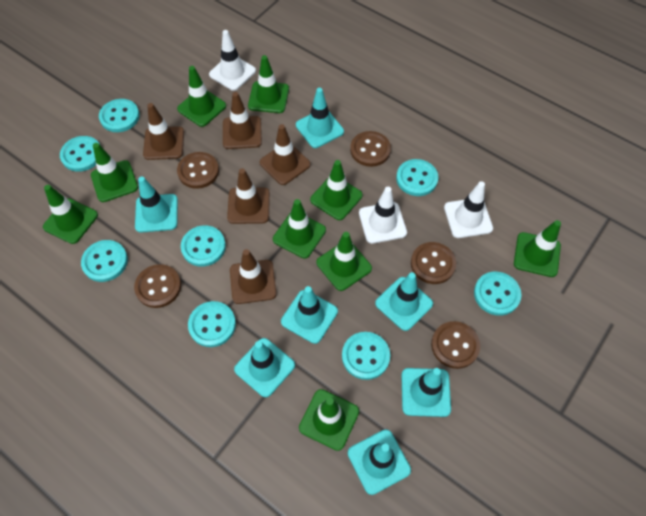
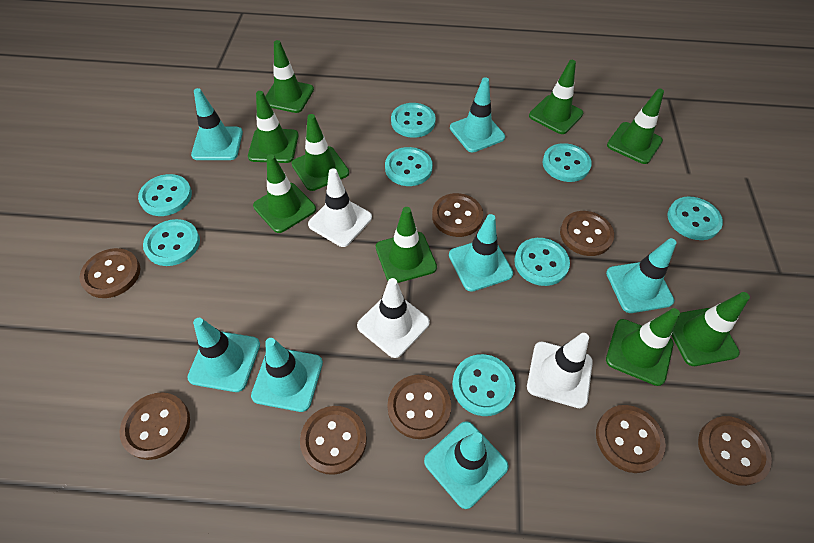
brown button: 5 -> 8
brown traffic cone: 5 -> 0

